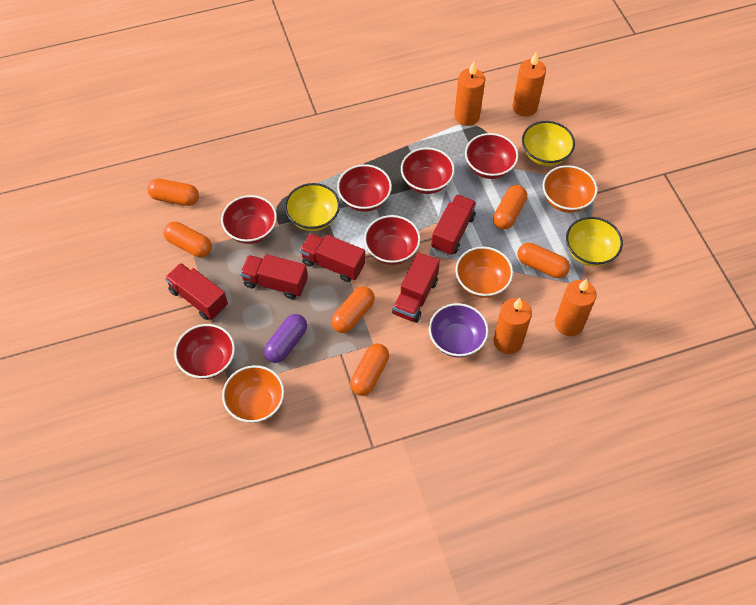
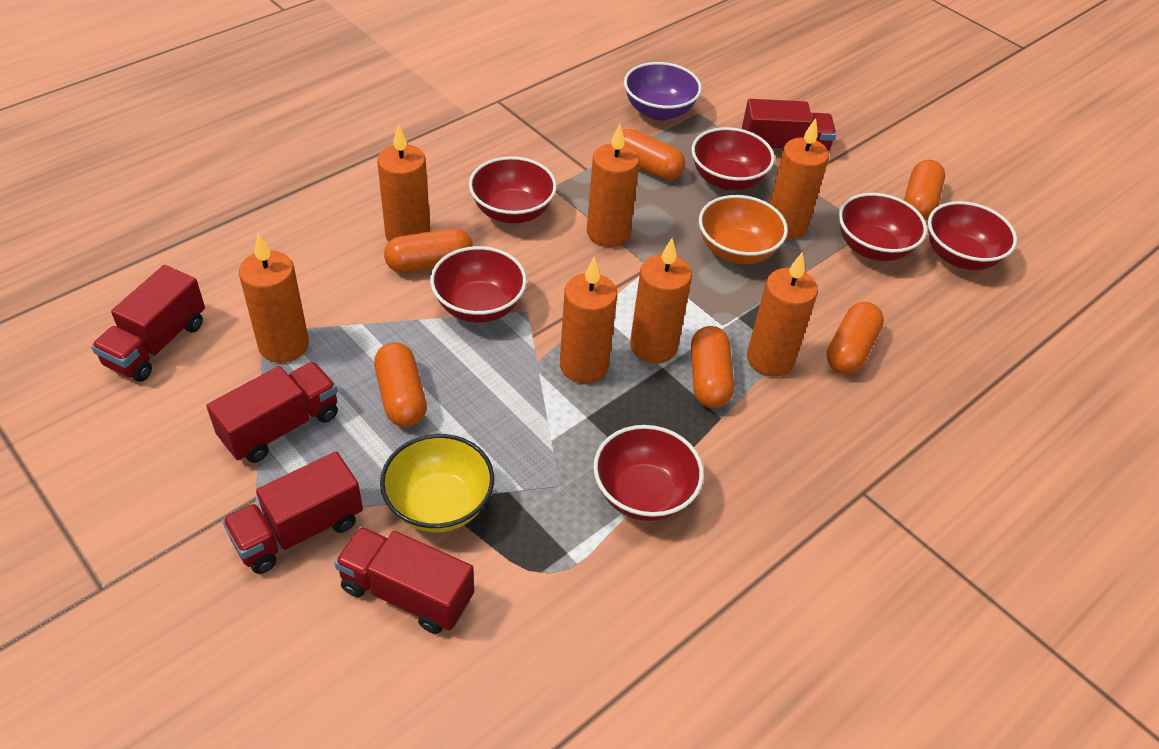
orange bowl: 3 -> 1
orange candle: 4 -> 7
purple capsule: 1 -> 0
yellow bowl: 3 -> 1

